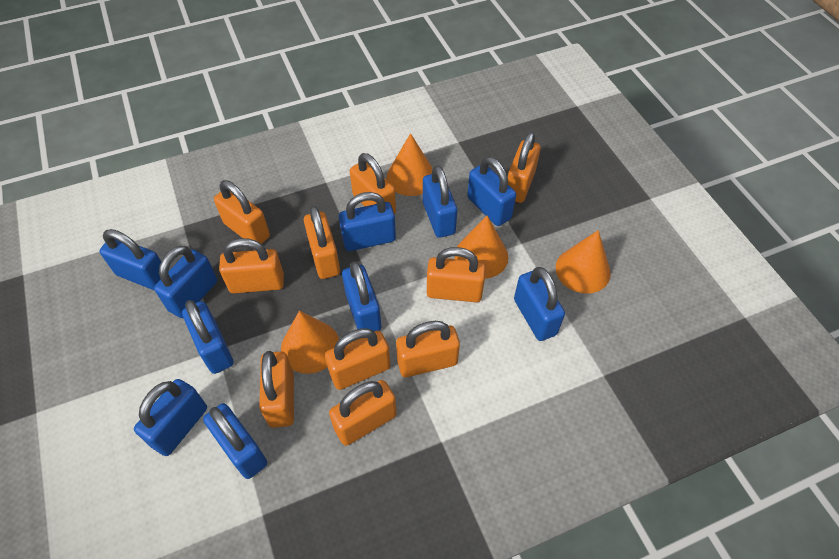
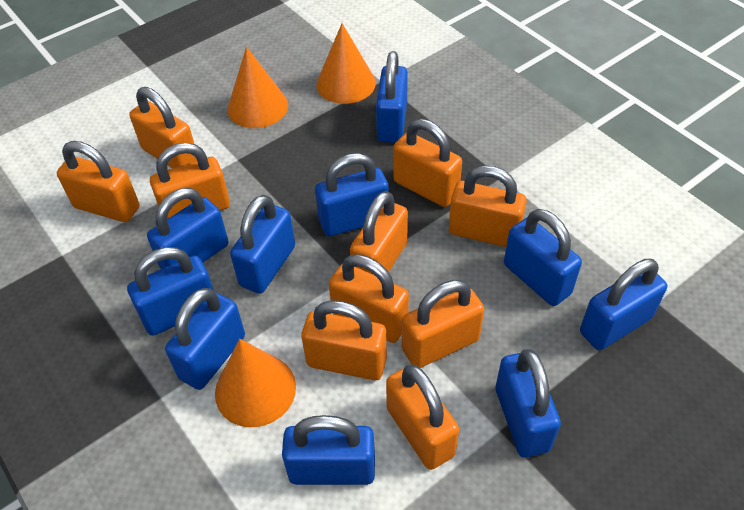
orange cone: 4 -> 3

